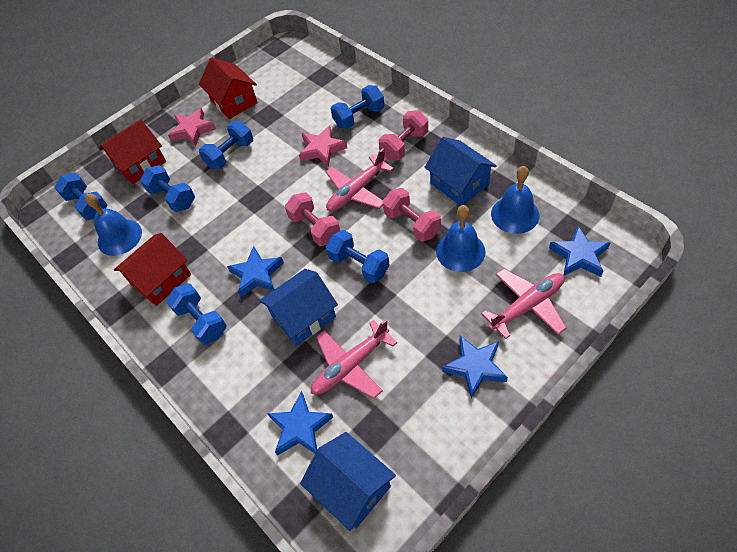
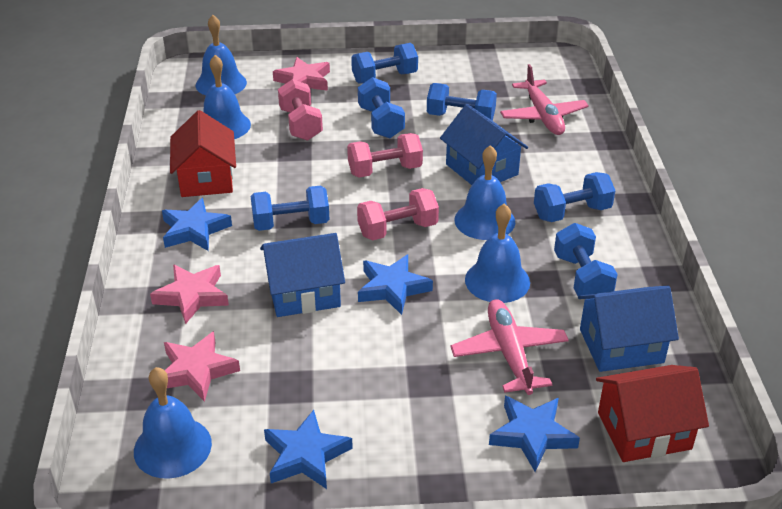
blue bell: 3 -> 5
pink plane: 3 -> 2
pink star: 2 -> 3
red house: 3 -> 2

